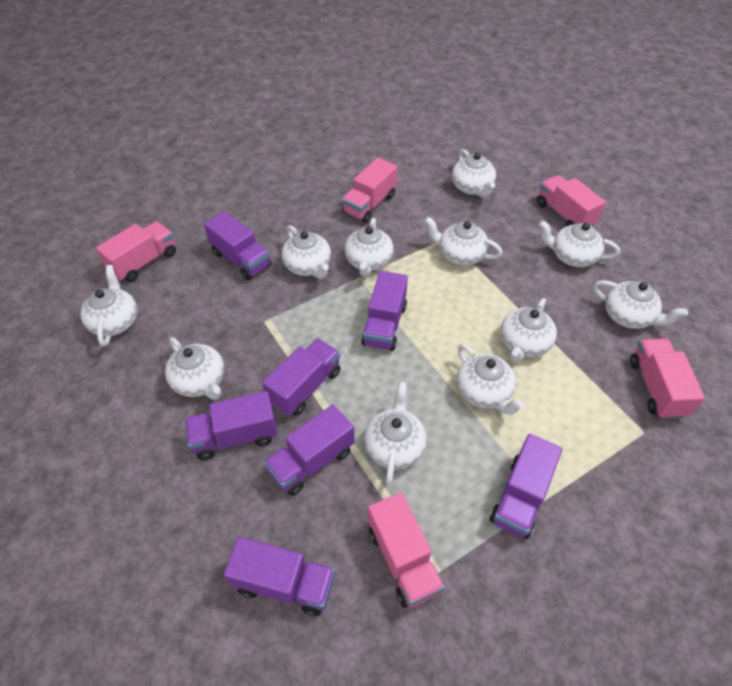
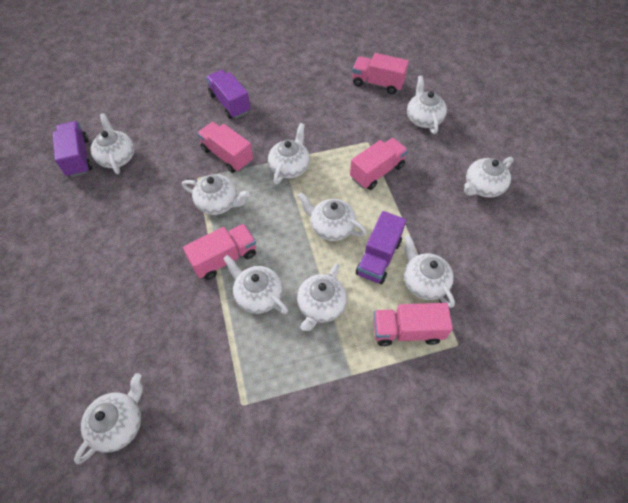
purple truck: 7 -> 3
white teapot: 11 -> 10

